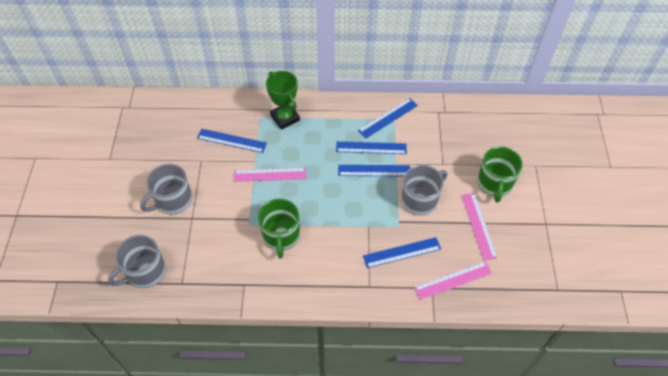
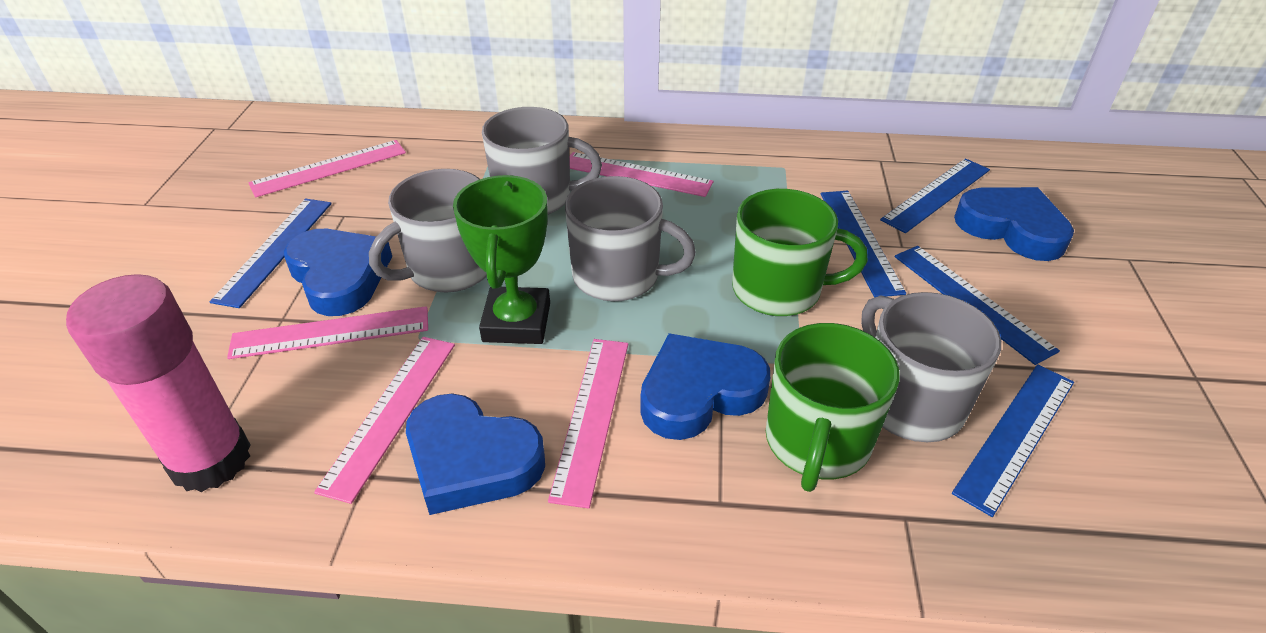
blue heart: 0 -> 4
grey mug: 3 -> 4
pink glue stick: 0 -> 1
pink ruler: 3 -> 5

